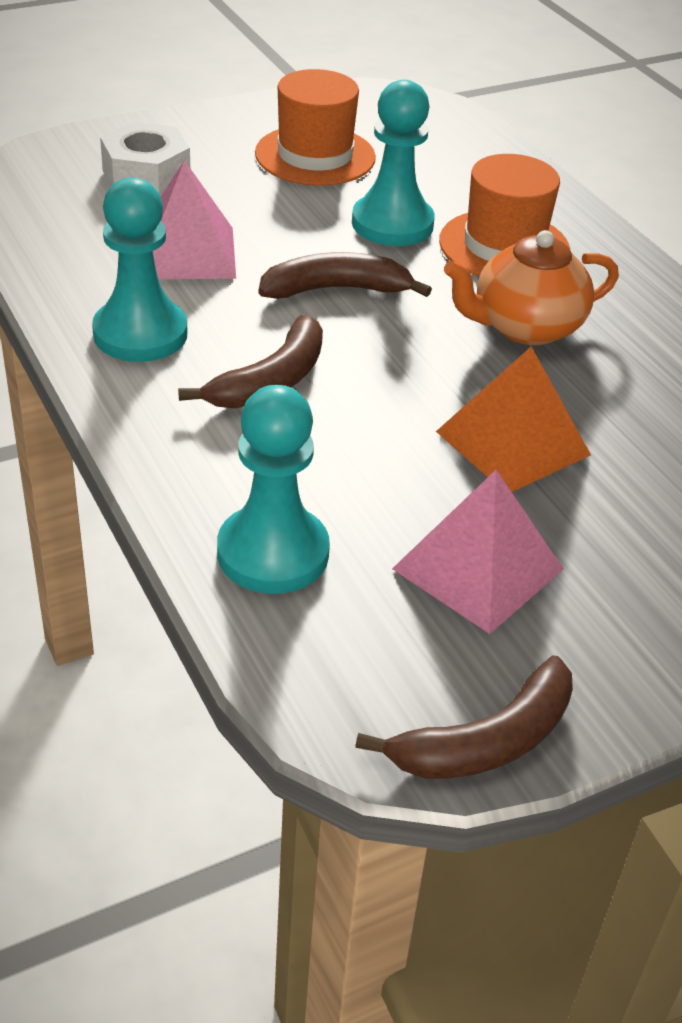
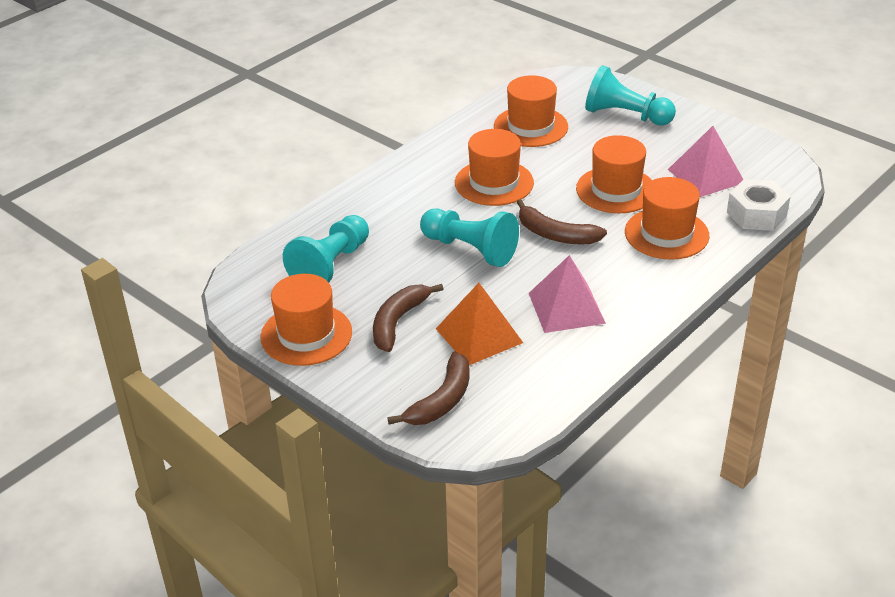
orange hat: 2 -> 5
orange teapot: 1 -> 0

